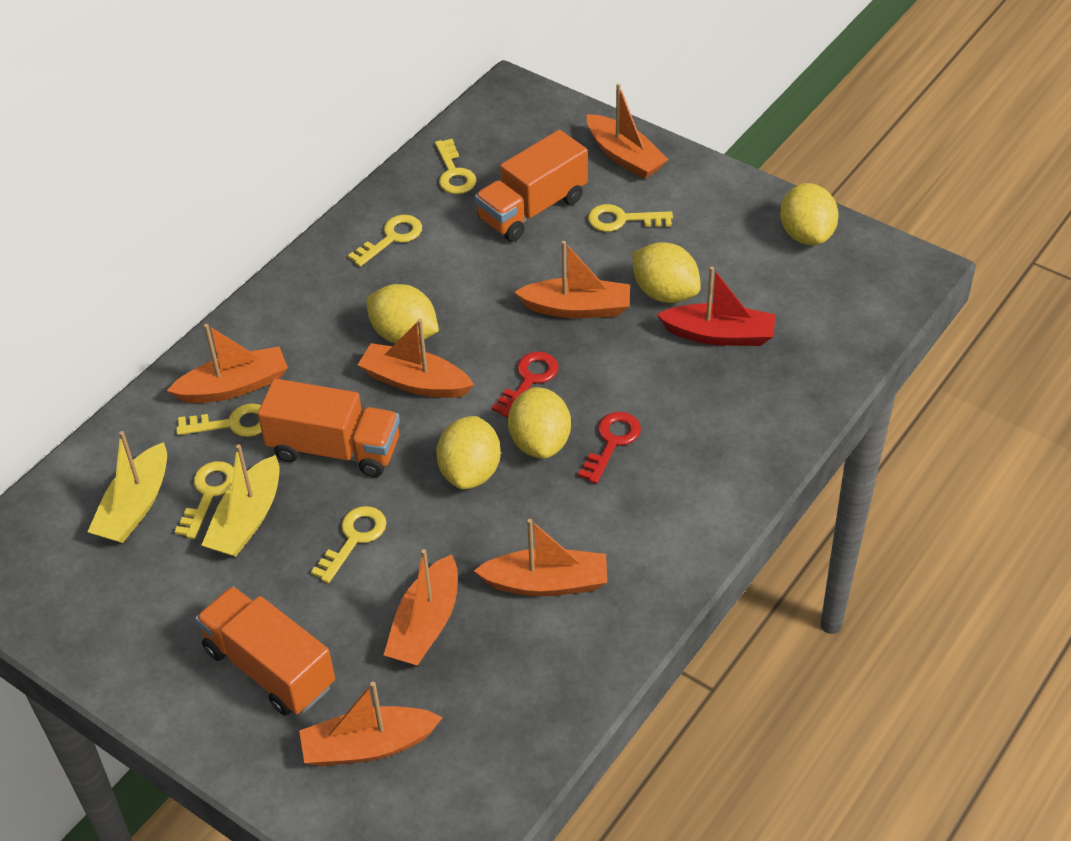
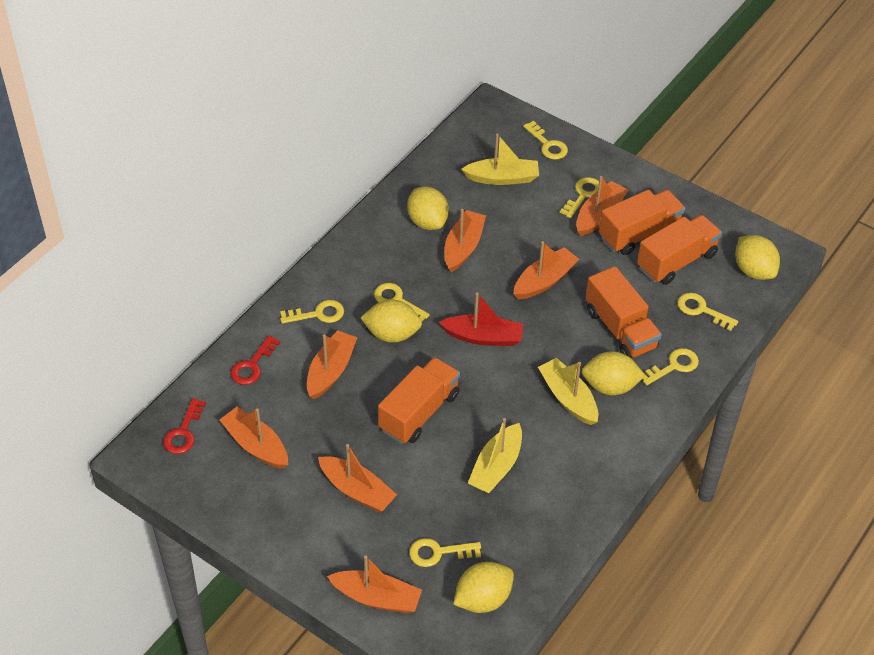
orange truck: 3 -> 4
yellow boat: 2 -> 3
yellow key: 6 -> 7

